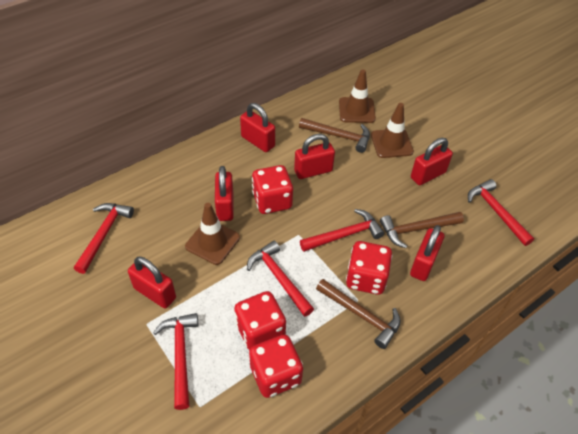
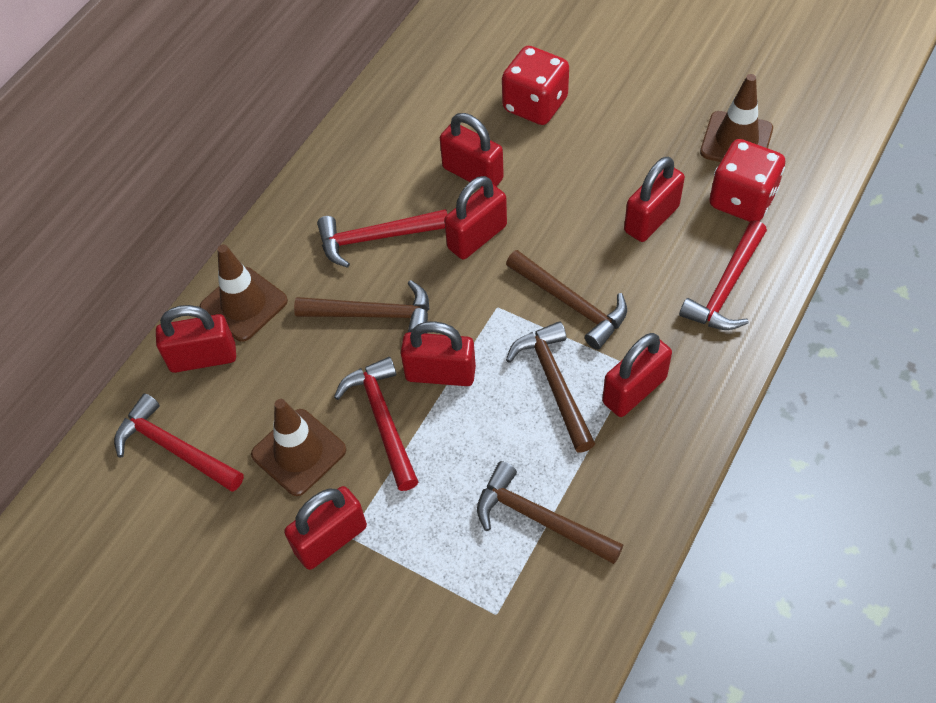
brown hammer: 3 -> 4
red dice: 4 -> 2
red hammer: 5 -> 4
red padlock: 6 -> 7

